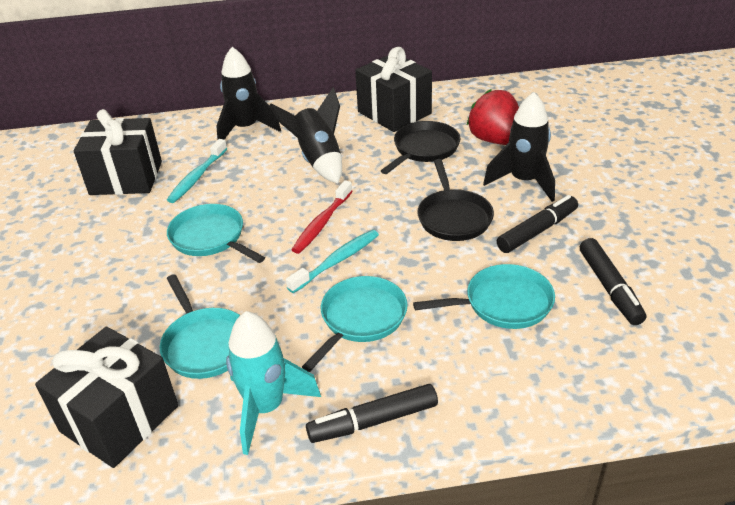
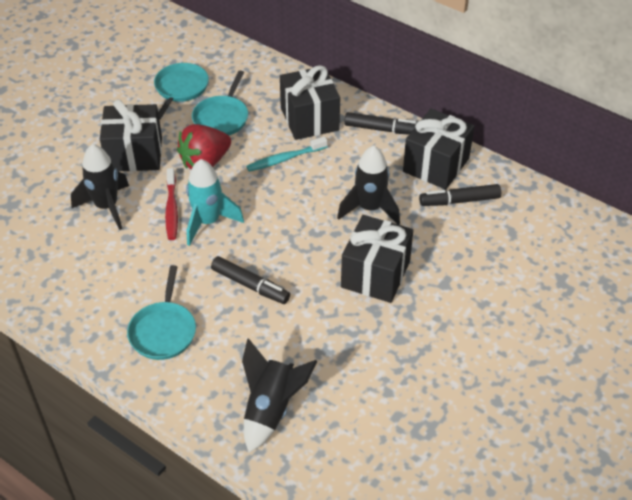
black gift: 3 -> 4
black pan: 2 -> 0
turquoise pan: 4 -> 3
turquoise toothbrush: 2 -> 1

